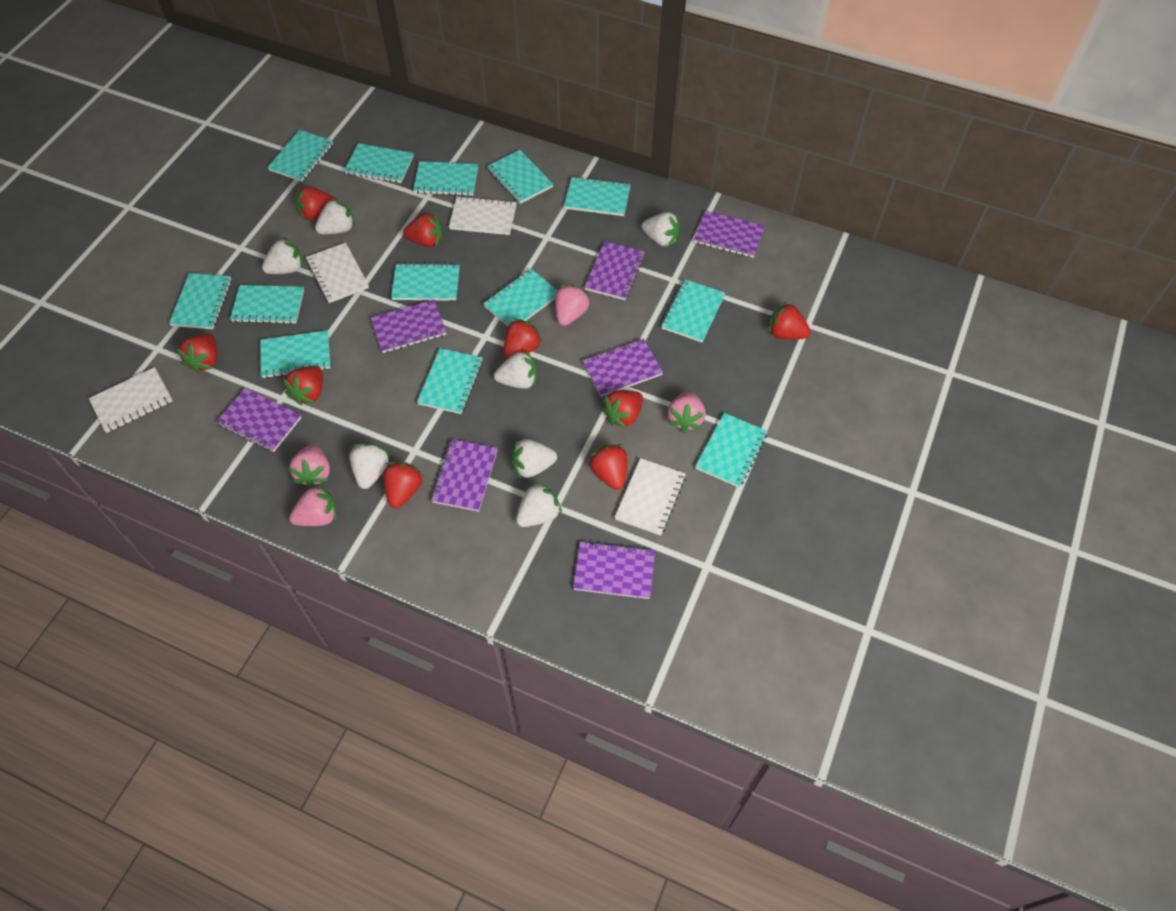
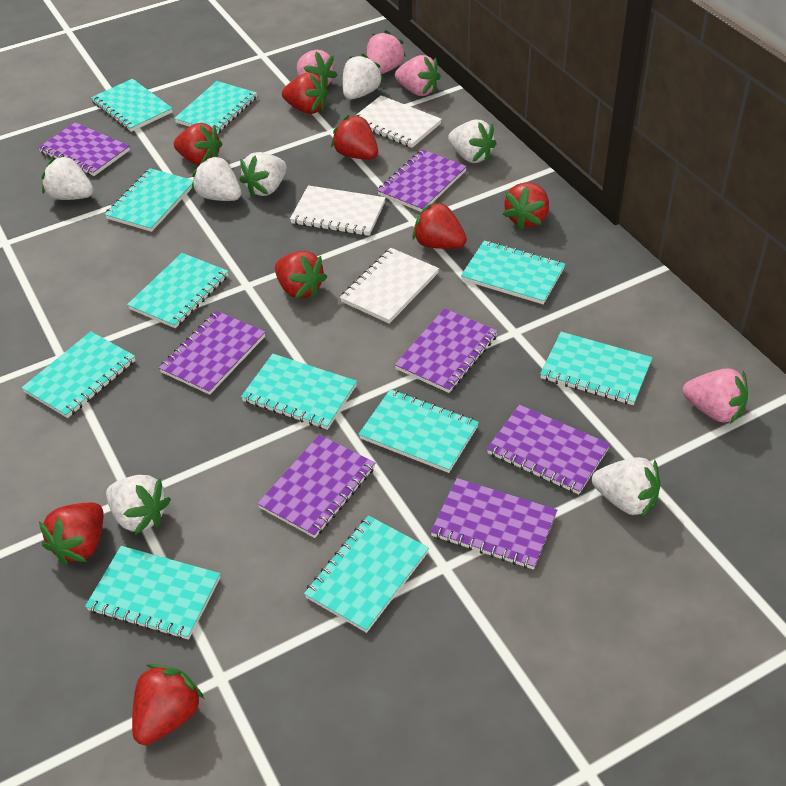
red strawberry: 9 -> 8
turquoise notebook: 13 -> 11
white notebook: 4 -> 3

